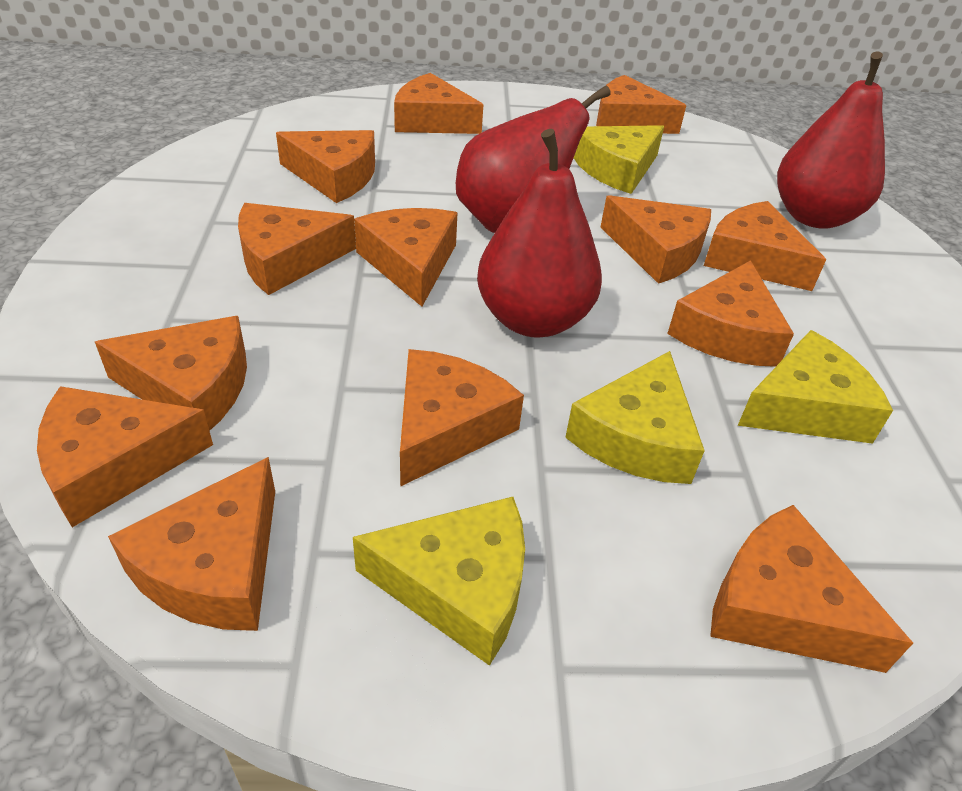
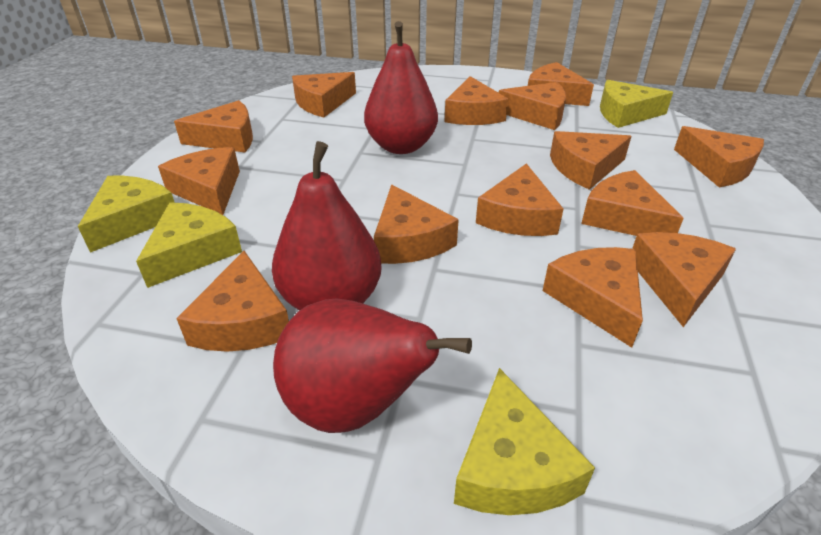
orange cheese: 13 -> 14

